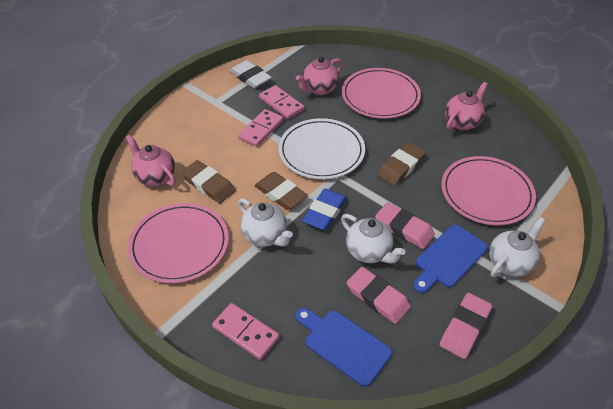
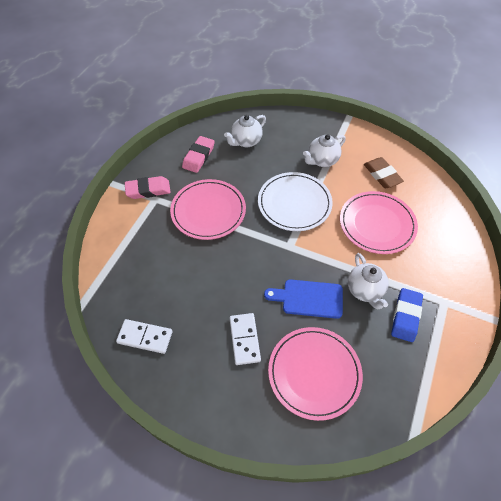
blue cutting board: 2 -> 1
brown eraser: 3 -> 1
pink domino: 3 -> 0
pink eraser: 3 -> 2
pink teapot: 3 -> 0
white domino: 0 -> 2
white eraser: 1 -> 0

